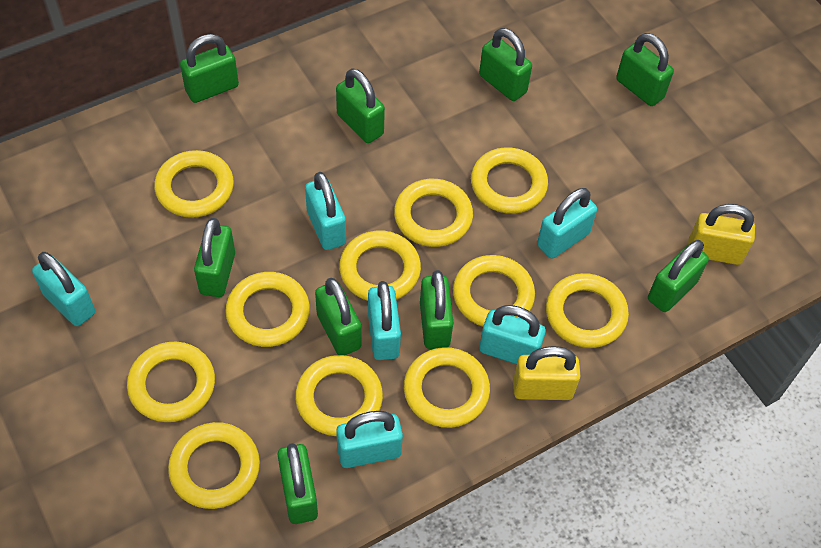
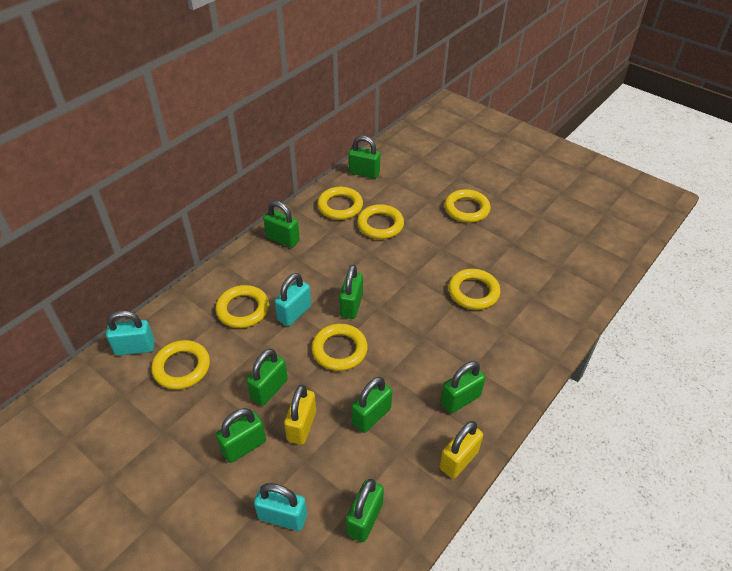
green padlock: 9 -> 8
turquoise padlock: 6 -> 3
yellow ring: 11 -> 7

